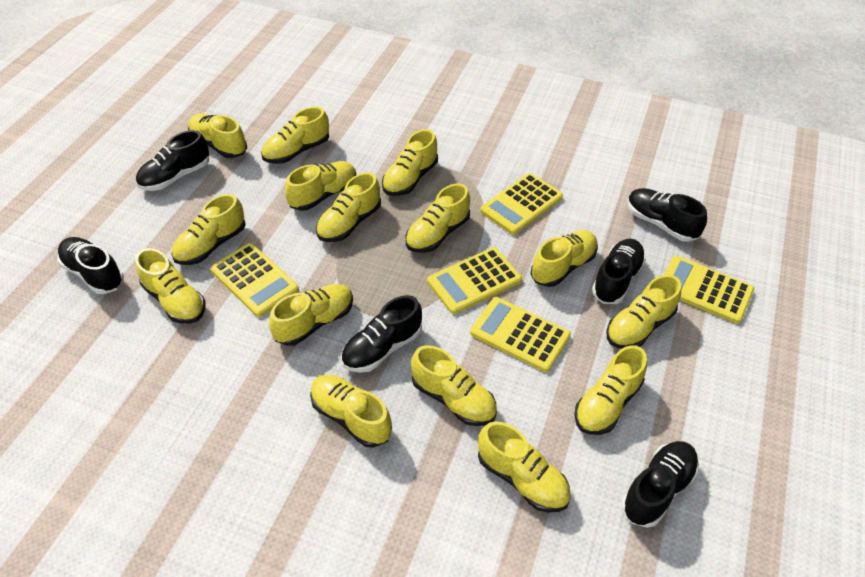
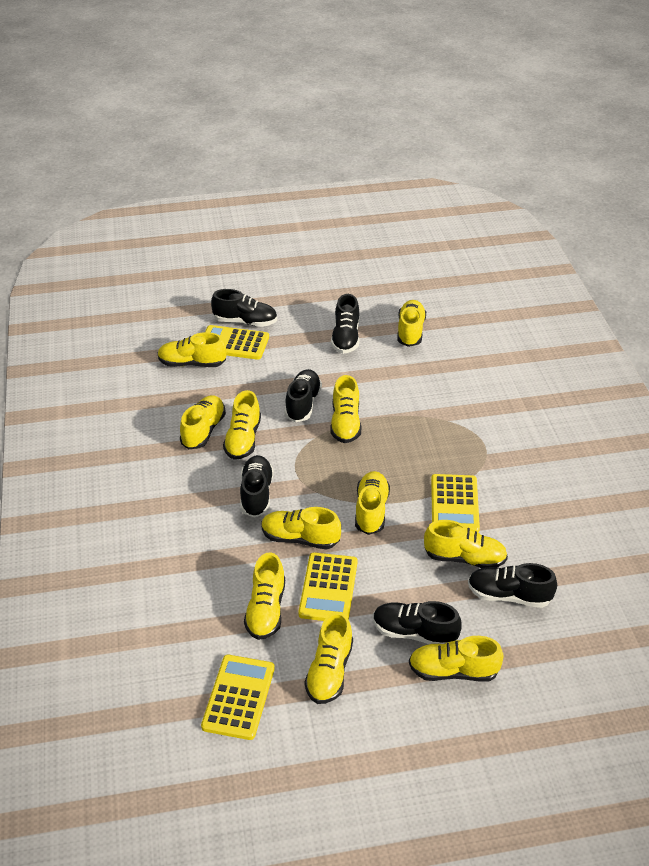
yellow calculator: 5 -> 4
yellow shoe: 15 -> 11

